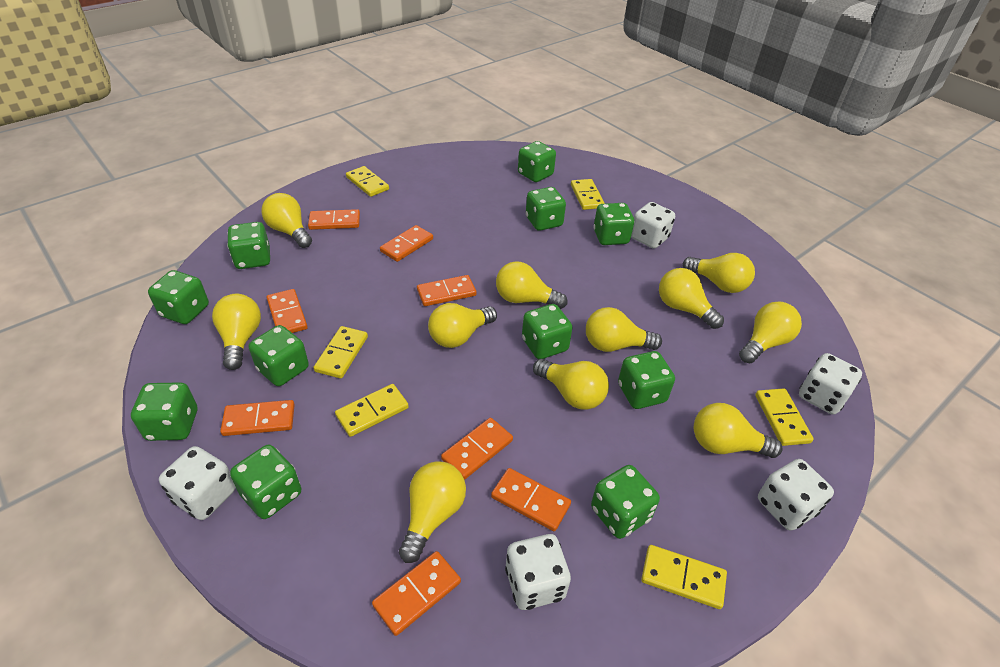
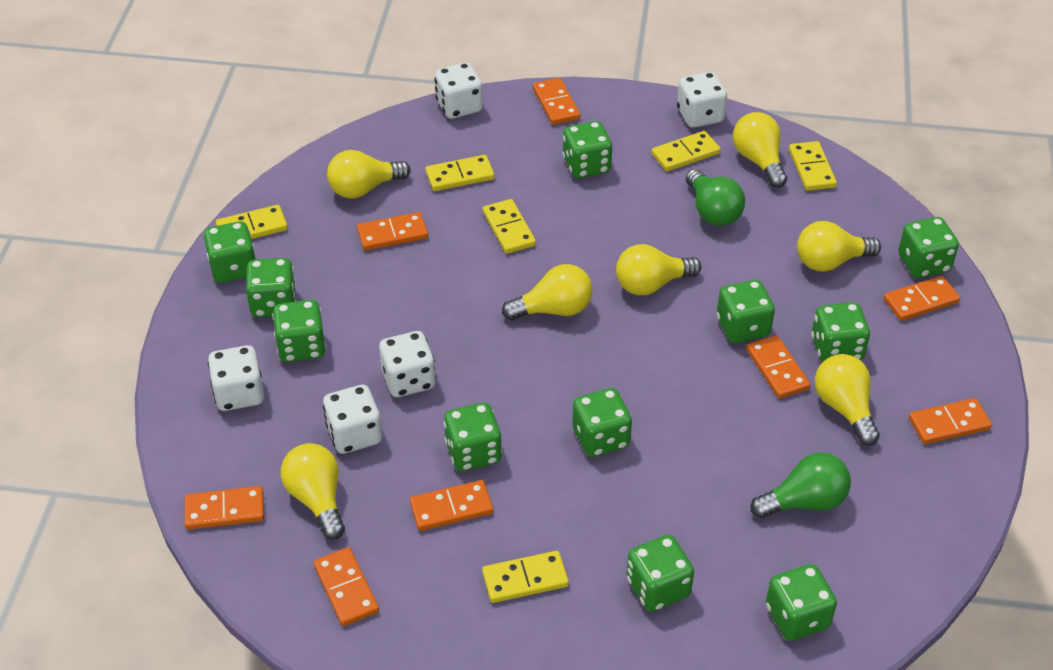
green light bulb: 0 -> 2
yellow light bulb: 11 -> 7

